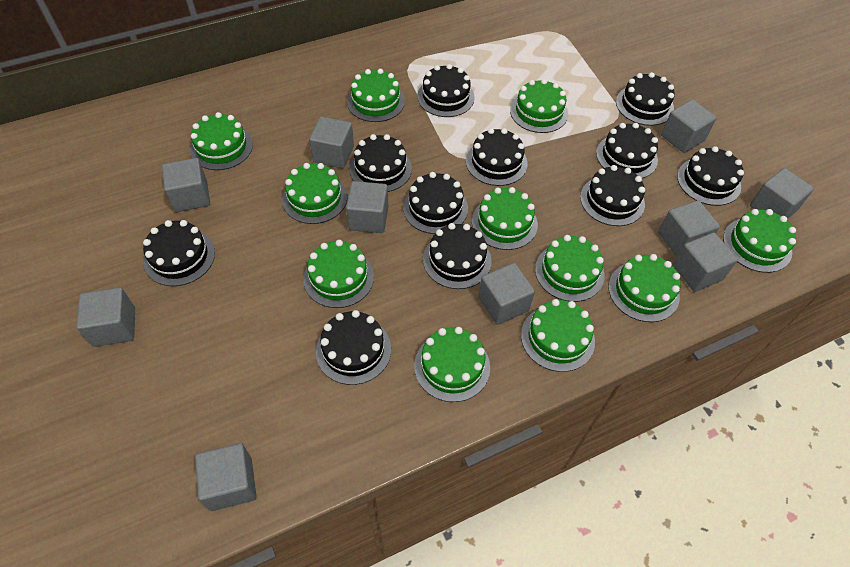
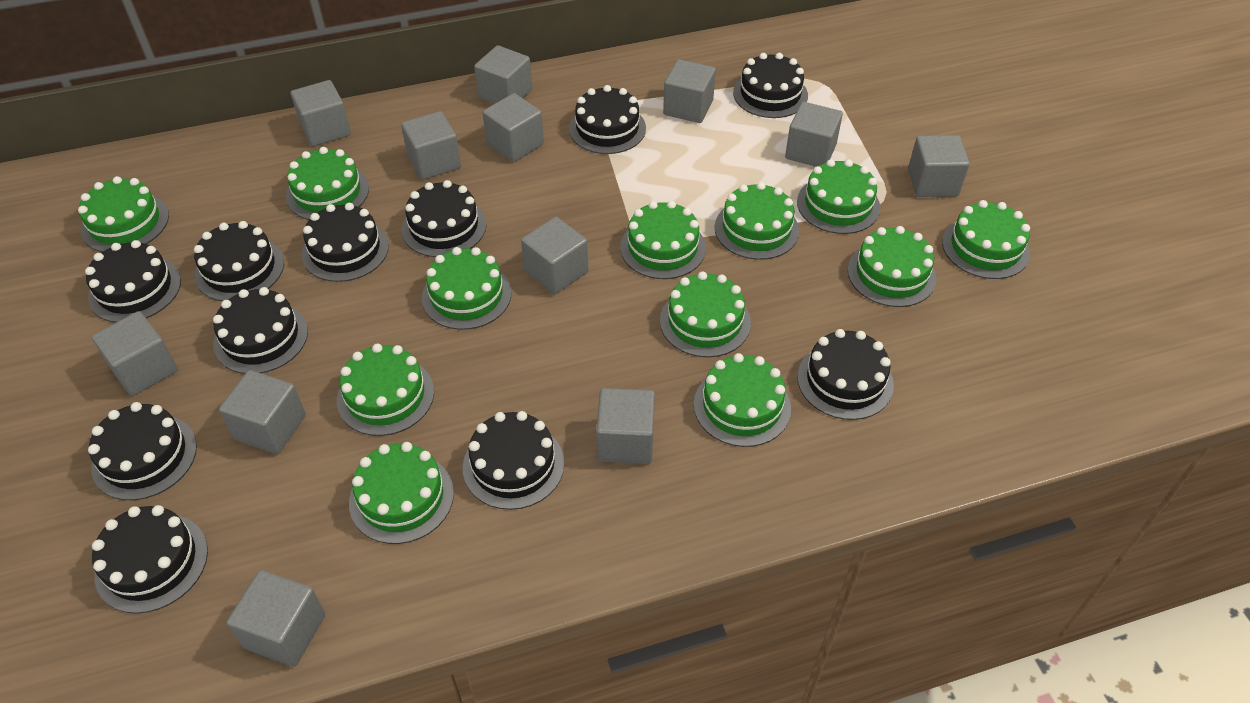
green cake: 11 -> 12
grey cube: 10 -> 12

